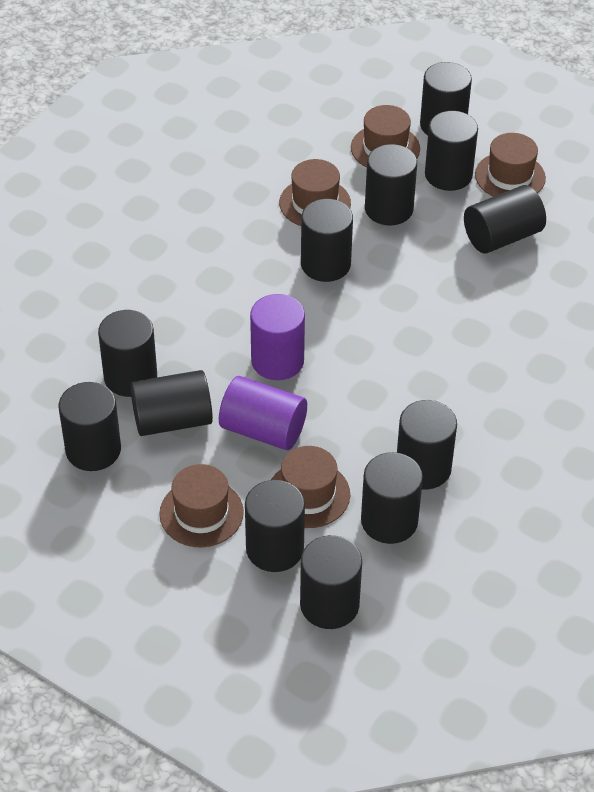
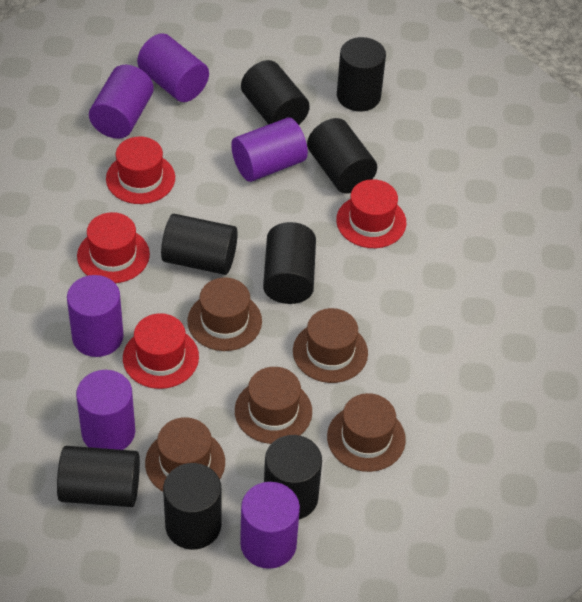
black cylinder: 12 -> 8
purple cylinder: 2 -> 6
red hat: 0 -> 4

